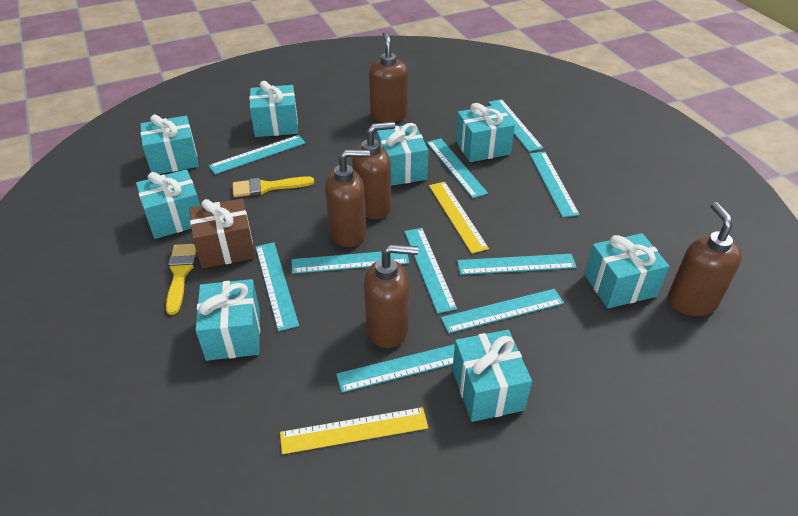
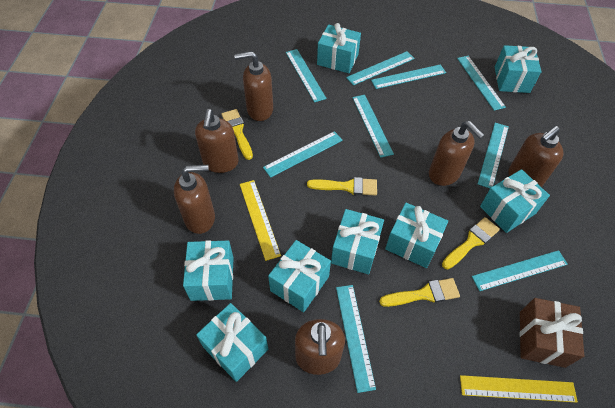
brown soap dispenser: 5 -> 6
turquoise ruler: 10 -> 9
yellow brush: 2 -> 4

